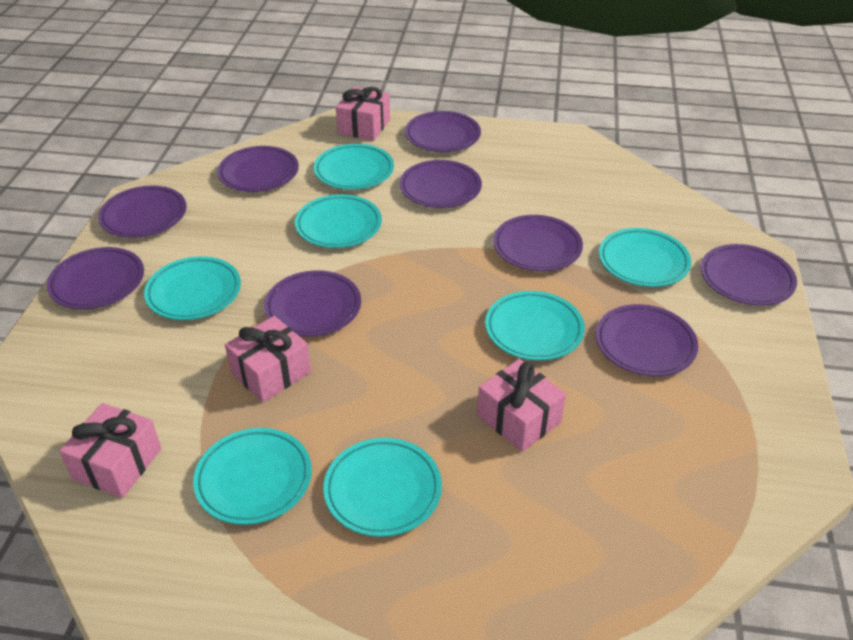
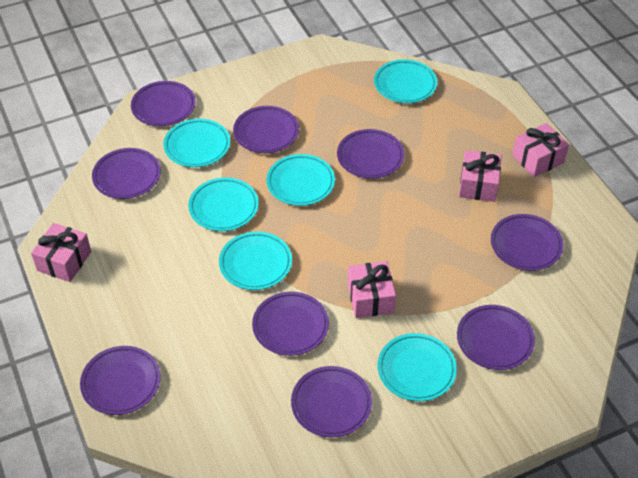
turquoise plate: 7 -> 6

